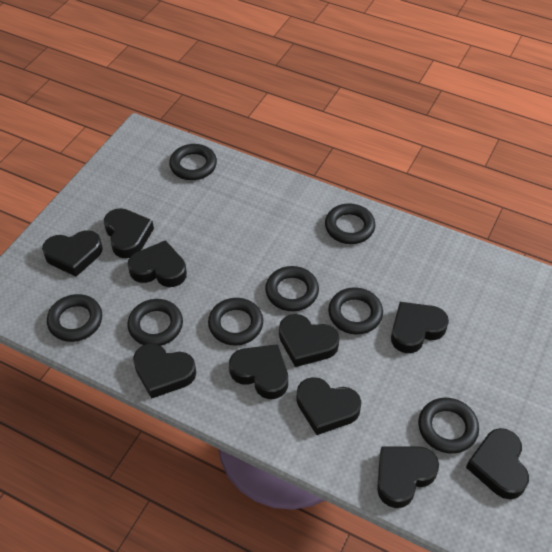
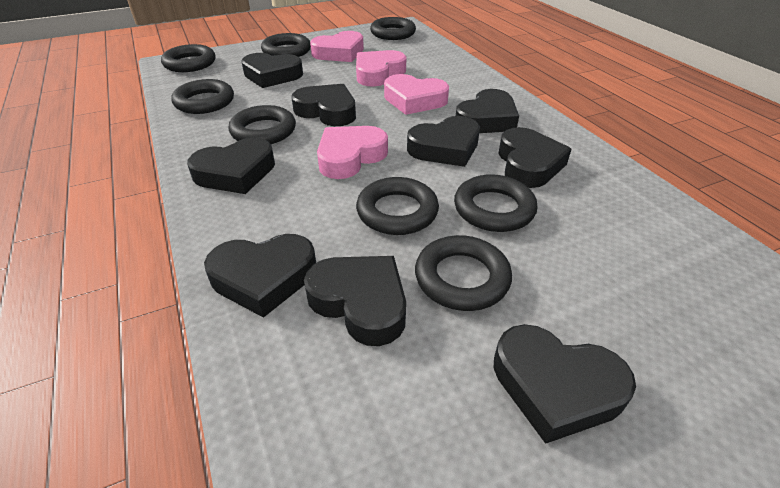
black heart: 10 -> 9
pink heart: 0 -> 4

